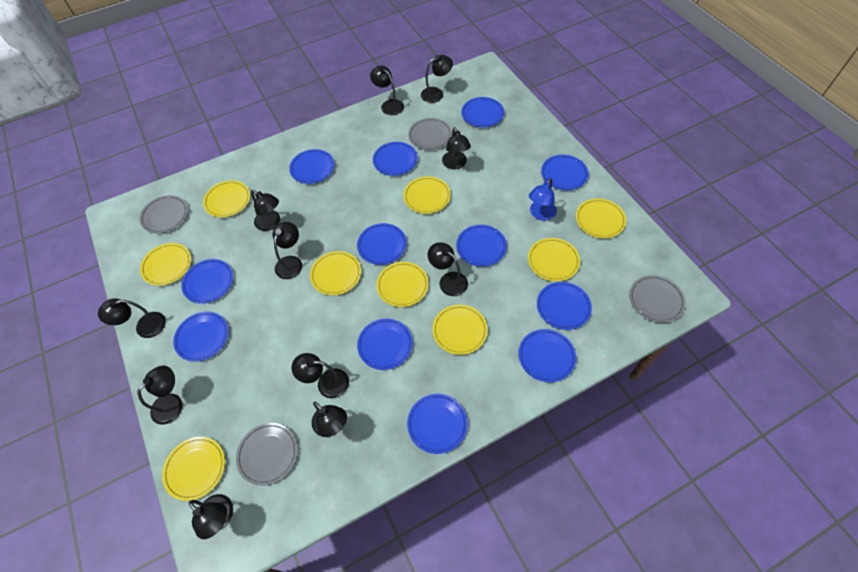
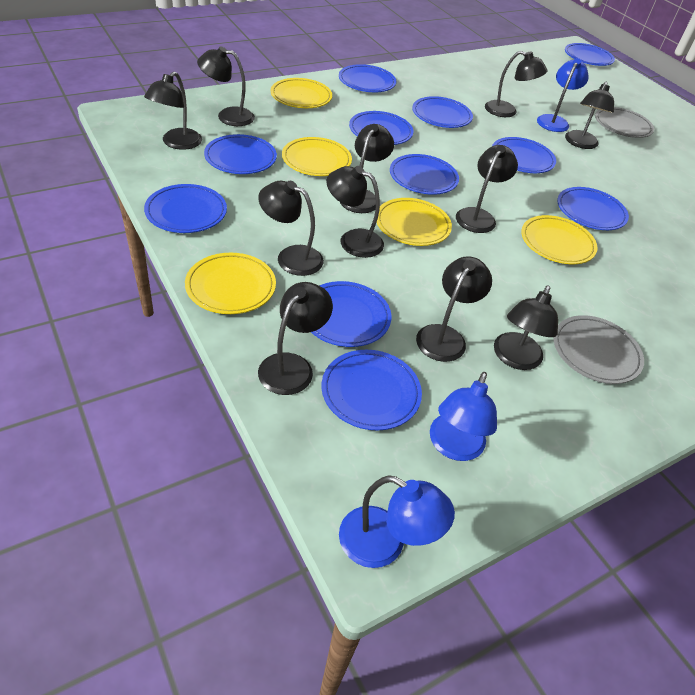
blue lamp: 1 -> 3
blue plate: 12 -> 11
grey plate: 4 -> 2
yellow plate: 9 -> 5

